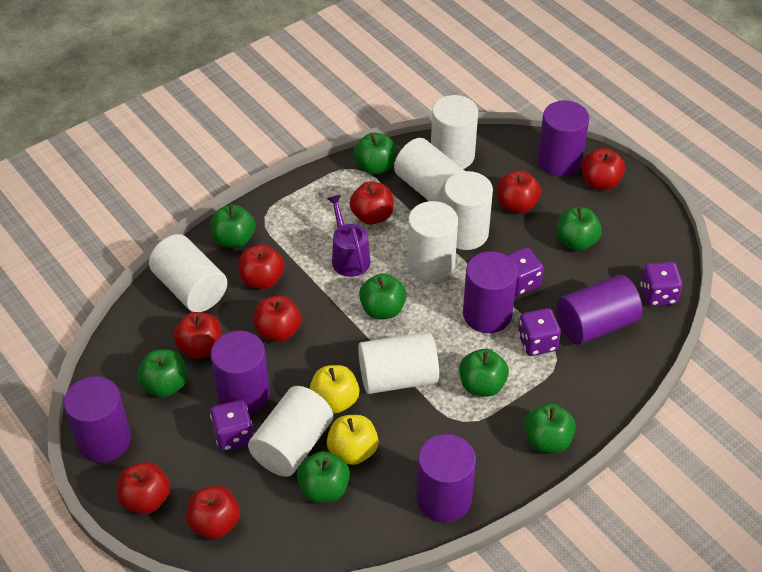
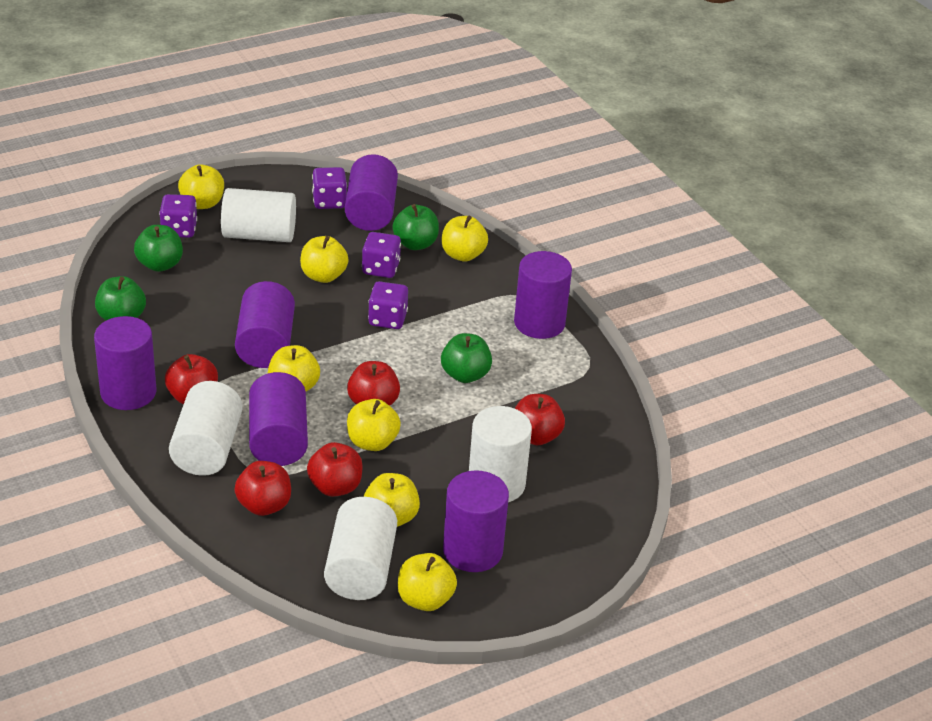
green apple: 8 -> 4
purple watering can: 1 -> 0
red apple: 8 -> 5
white cylinder: 7 -> 4
yellow apple: 2 -> 7

